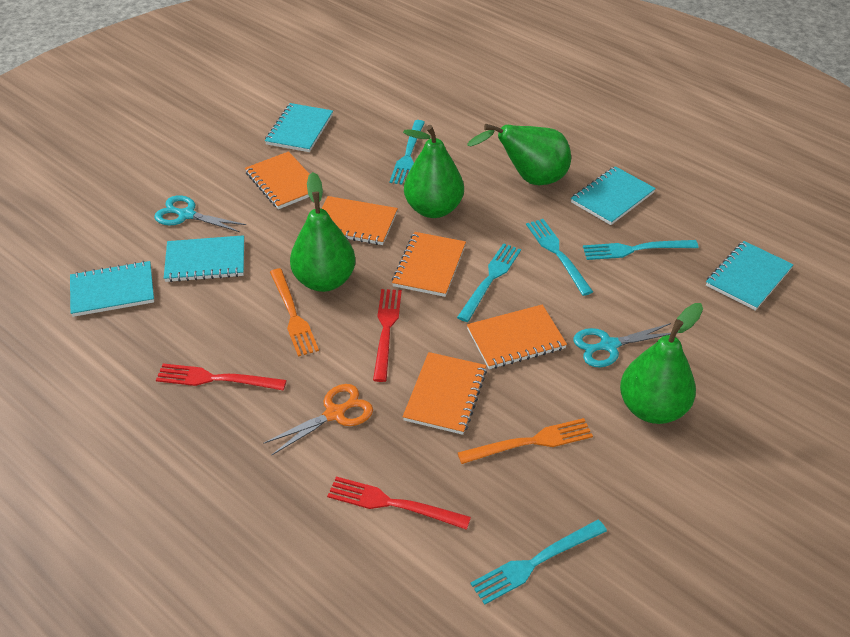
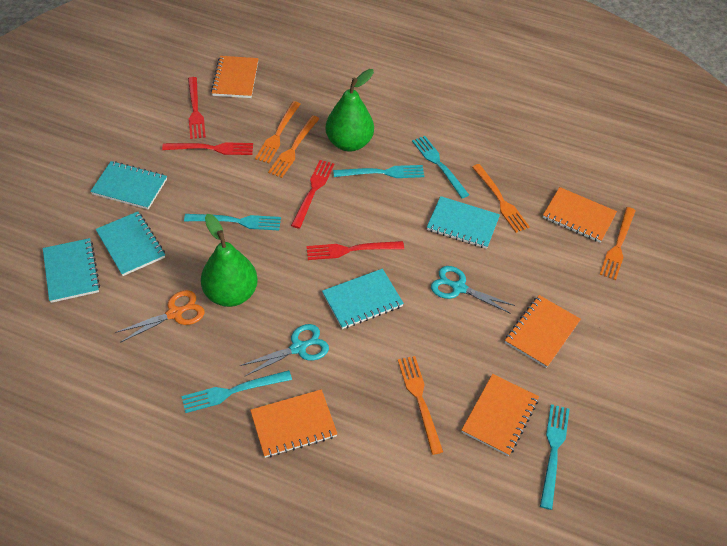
green pear: 4 -> 2
orange fork: 2 -> 5
red fork: 3 -> 4

